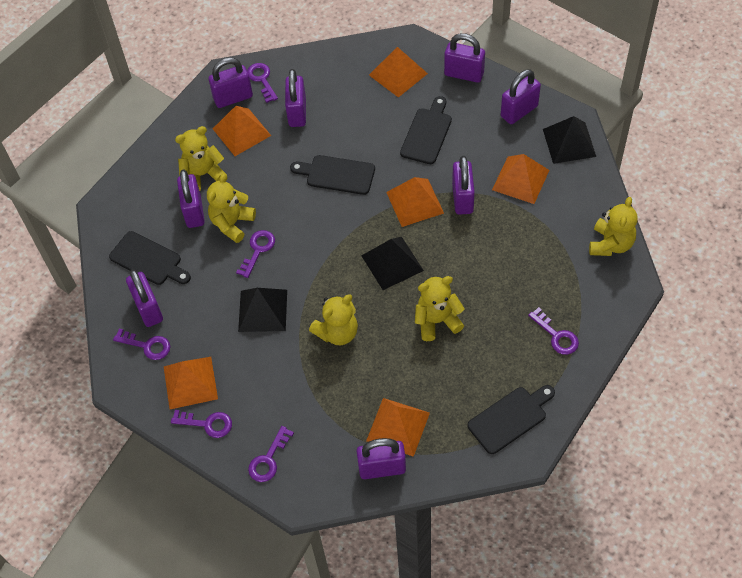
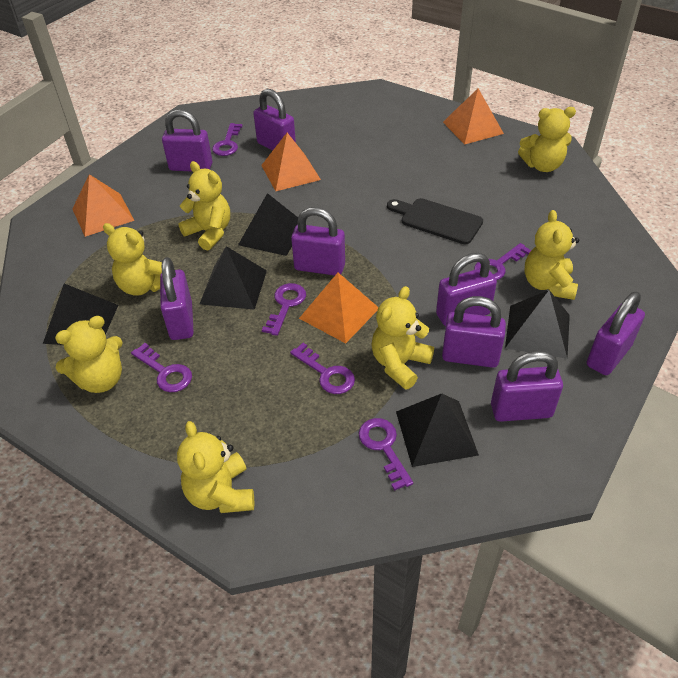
black cutting board: 4 -> 1
black pyramid: 3 -> 5
orange pyramid: 6 -> 4
yellow teddy bear: 5 -> 7

